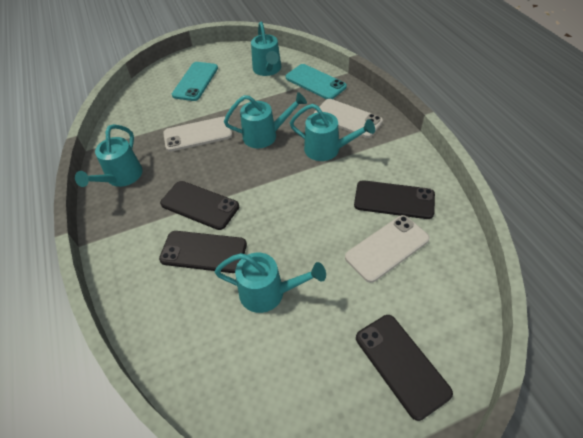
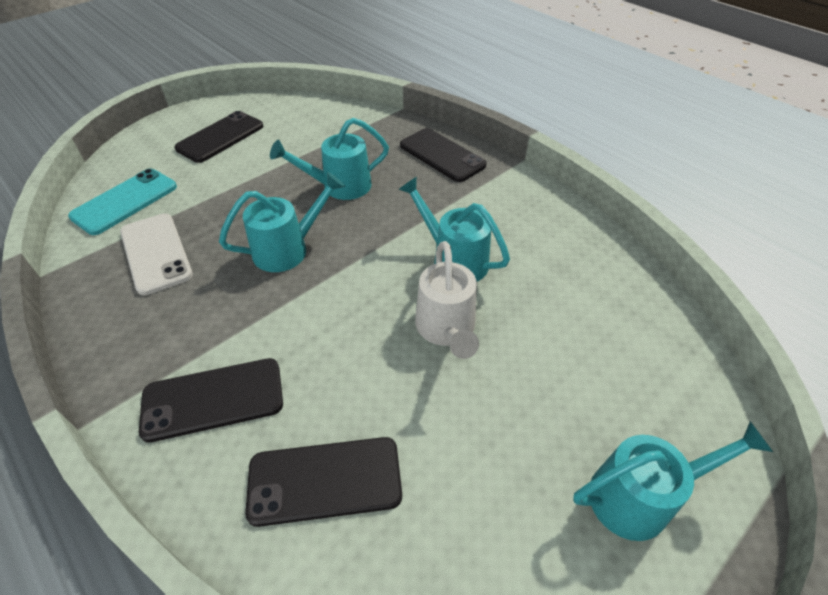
turquoise phone: 2 -> 1
turquoise watering can: 5 -> 4
white phone: 3 -> 1
white watering can: 0 -> 1

